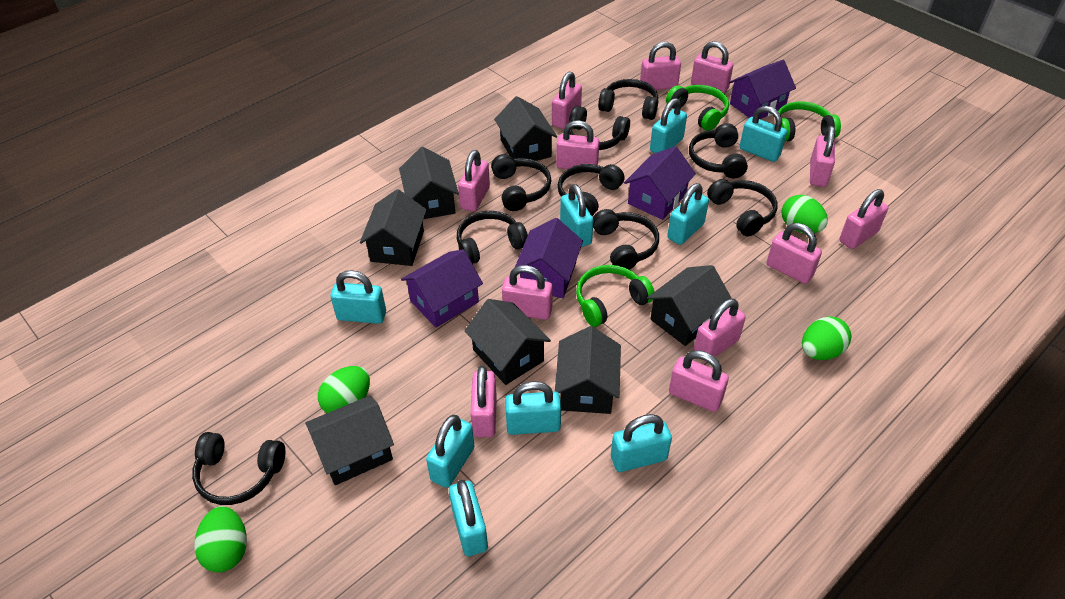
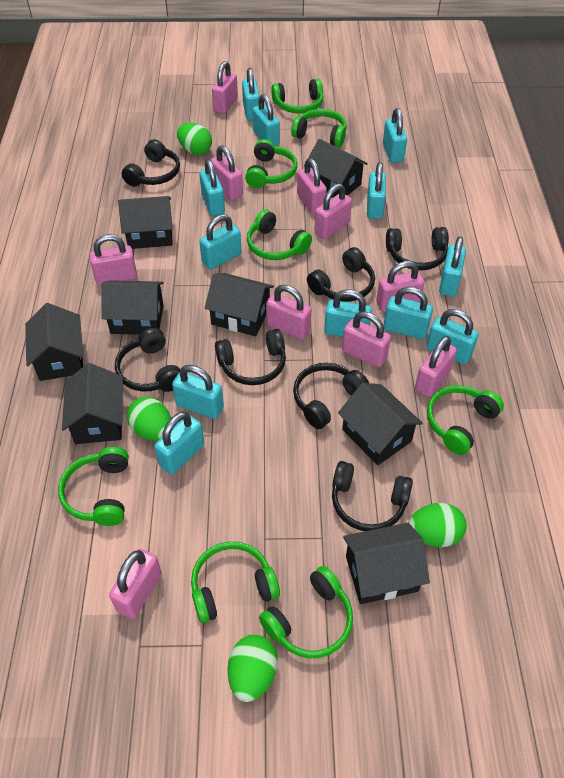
black headphones: 9 -> 7
black house: 7 -> 8
green headphones: 3 -> 8
pink padlock: 12 -> 10
purple house: 4 -> 0
turquoise padlock: 9 -> 12

